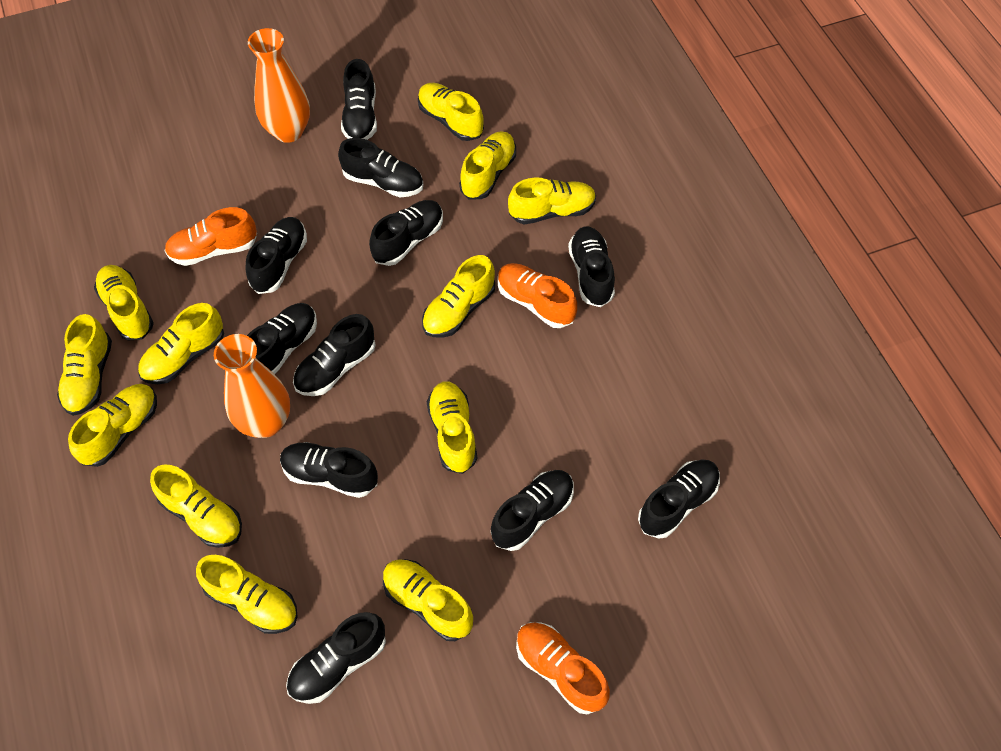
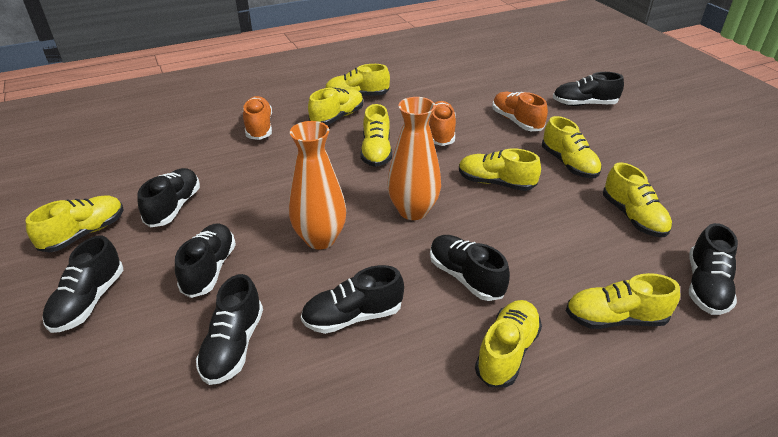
black shoe: 11 -> 8
yellow shoe: 12 -> 9

